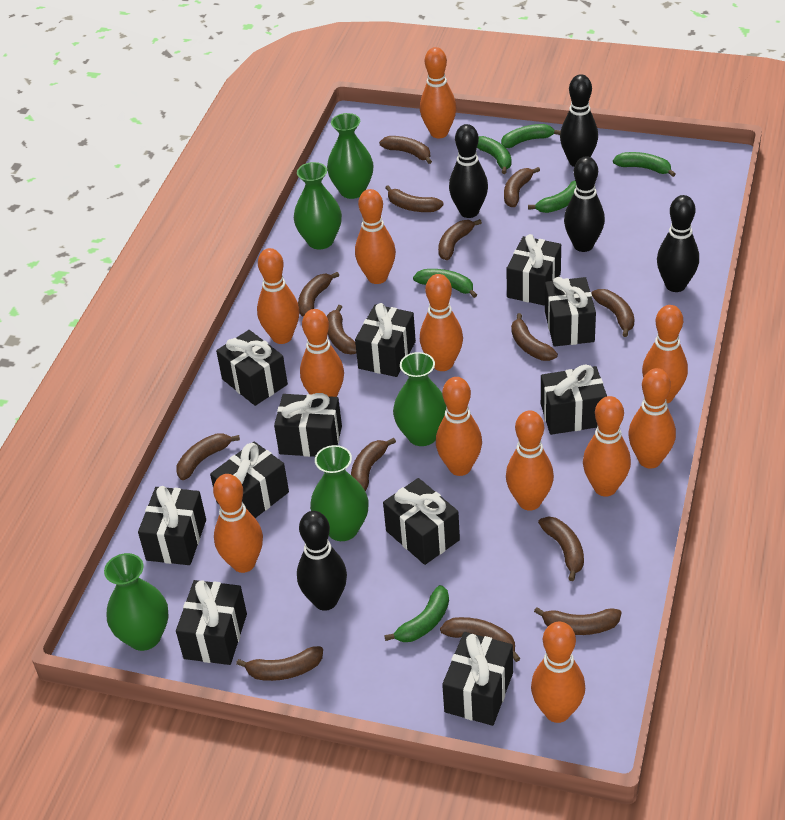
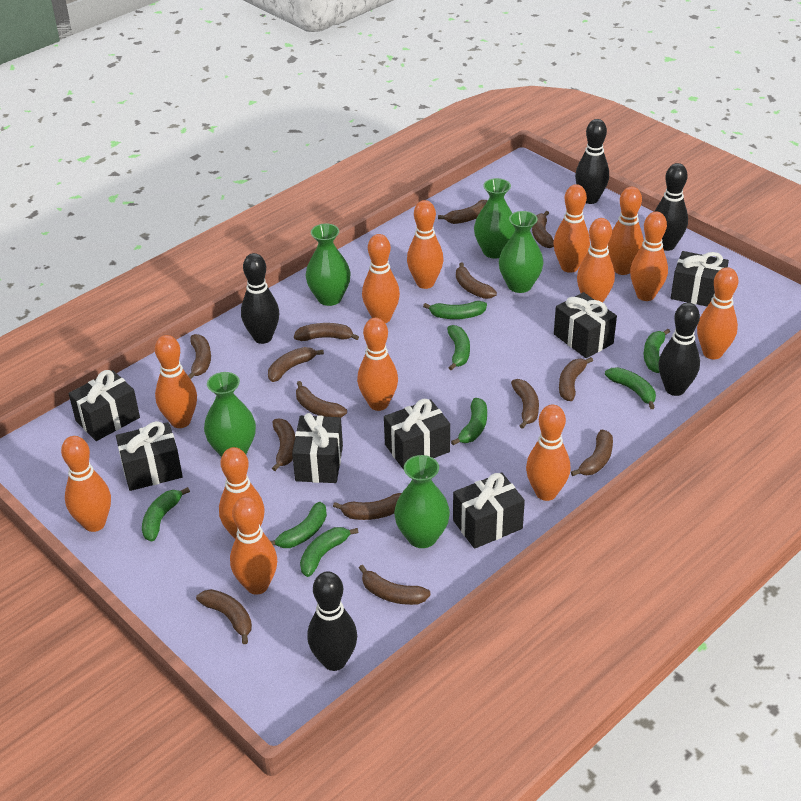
black gift: 11 -> 7
green banana: 6 -> 8
orange bowling pin: 12 -> 13

